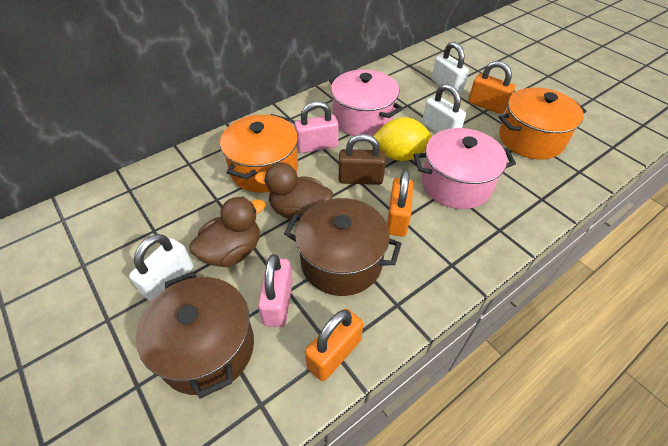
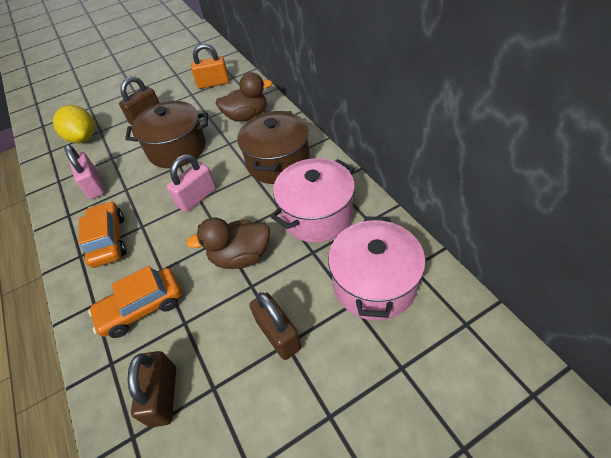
brown padlock: 1 -> 3
orange car: 0 -> 2
orange padlock: 3 -> 1
orange pot: 2 -> 0
white padlock: 3 -> 0

